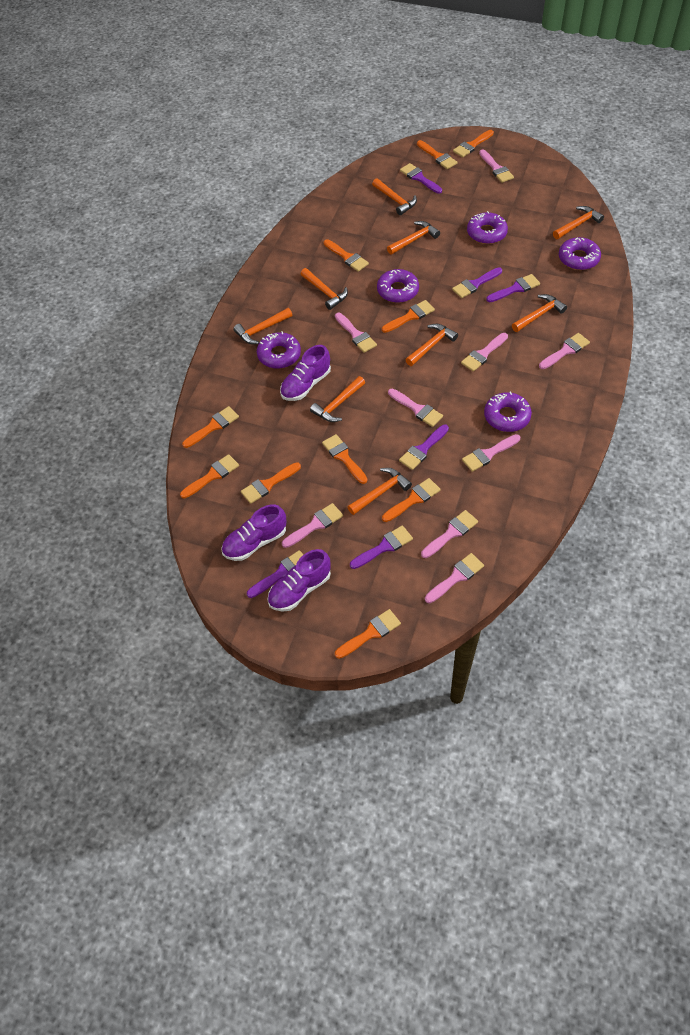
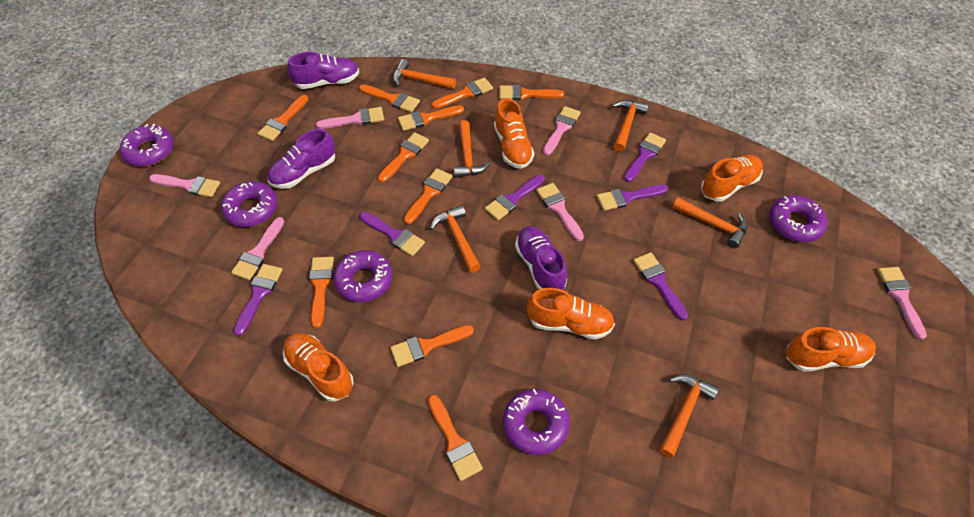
orange hammer: 9 -> 6
orange shoe: 0 -> 5
pink brush: 9 -> 6

